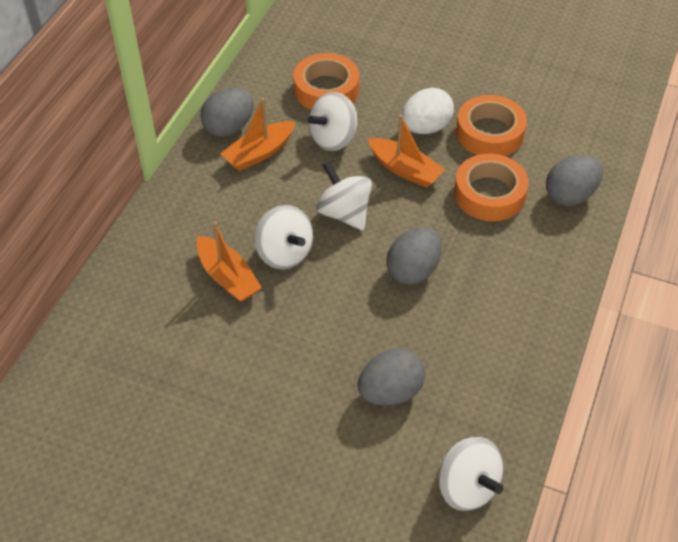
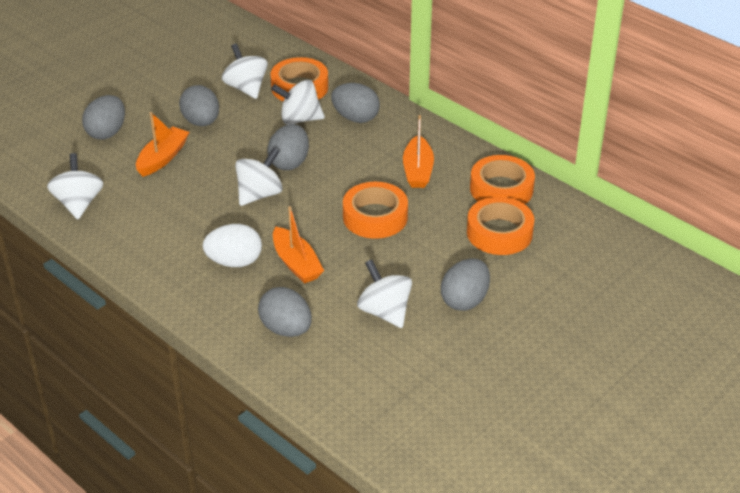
grey egg: 4 -> 6
orange tape: 3 -> 4
white spinning top: 4 -> 5

